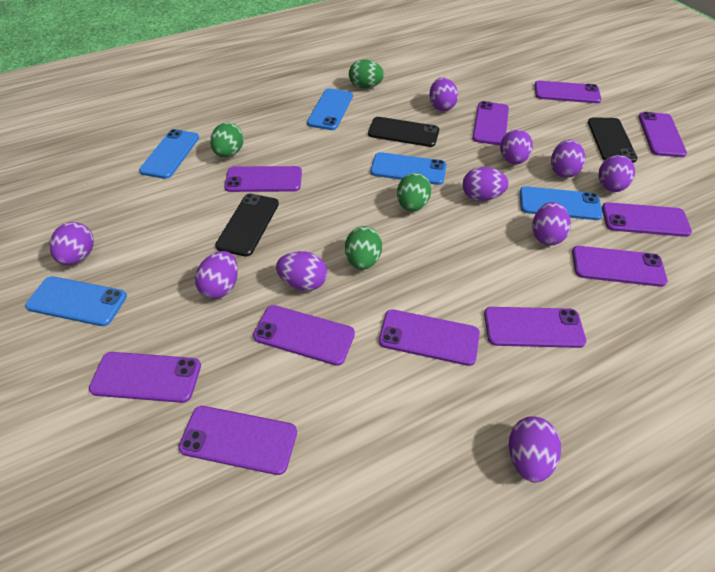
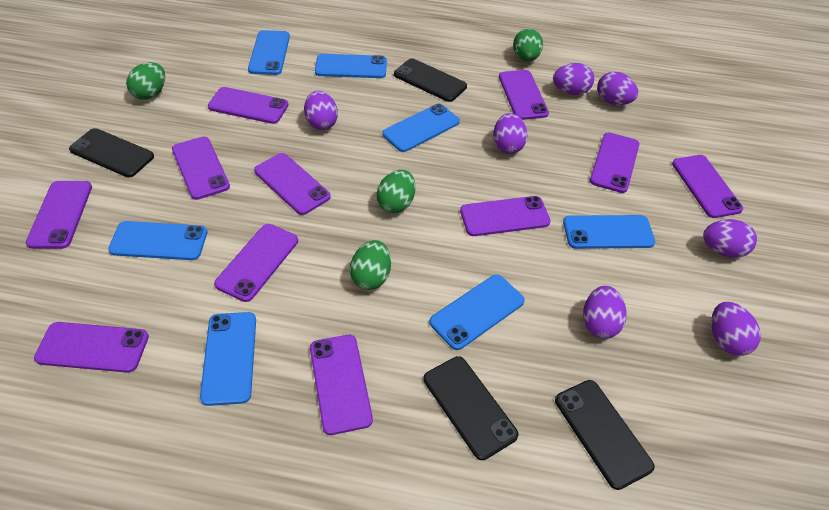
black phone: 3 -> 4
blue phone: 5 -> 7
purple egg: 10 -> 7

